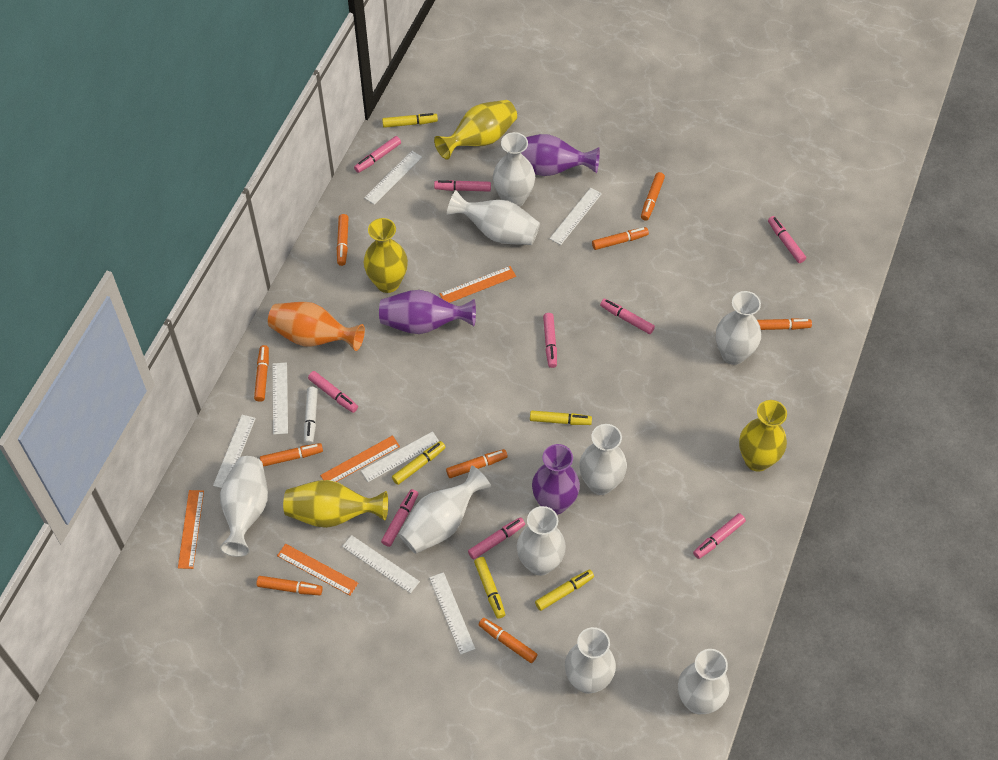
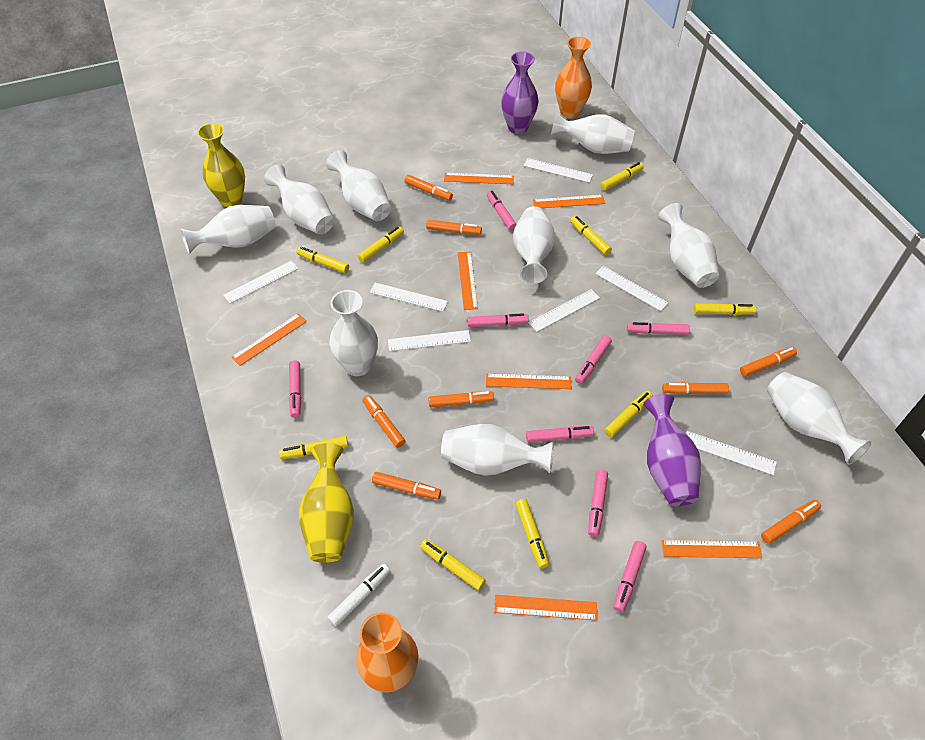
orange marker: 9 -> 8
orange ruler: 4 -> 7
orange vase: 1 -> 2
pink marker: 9 -> 8
purple vase: 3 -> 2
yellow marker: 5 -> 9
yellow vase: 4 -> 2

